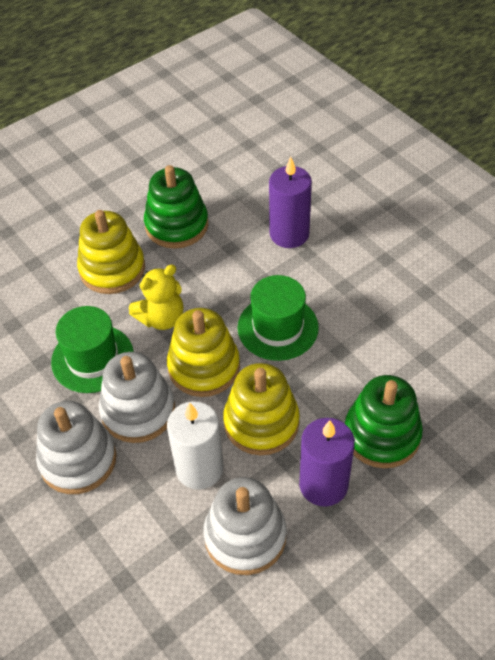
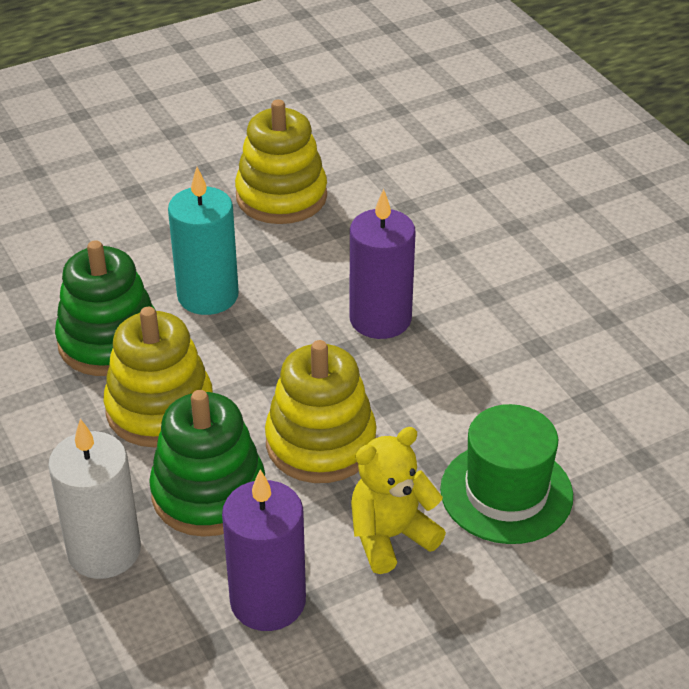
green hat: 2 -> 1
turquoise candle: 0 -> 1
white stacking toy: 3 -> 0

